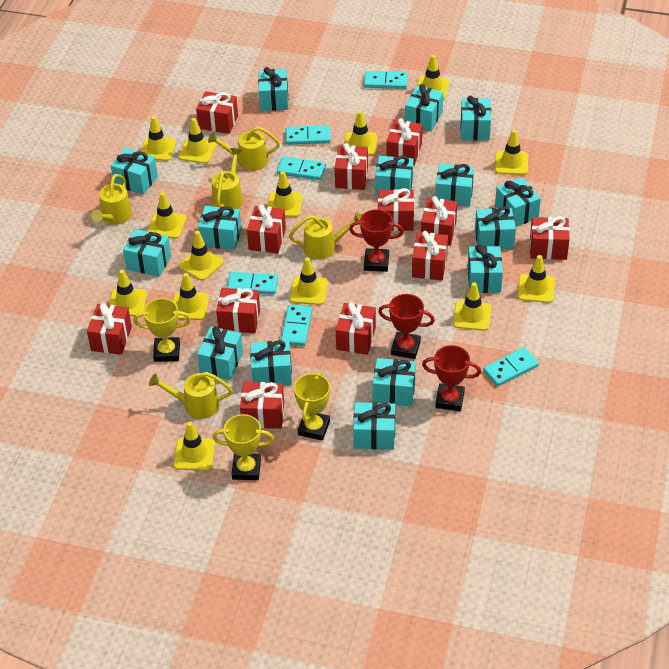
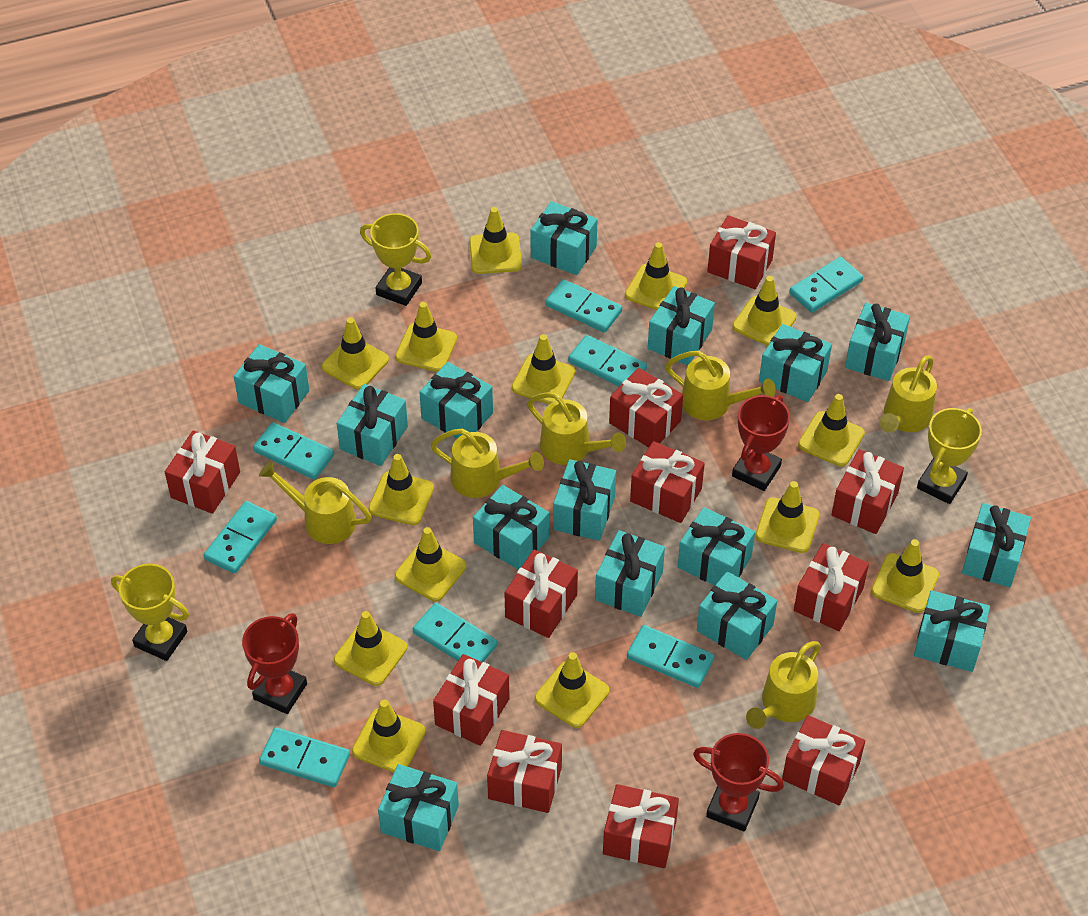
red gift: 12 -> 11
turquoise domino: 6 -> 8
yellow watering can: 5 -> 6

